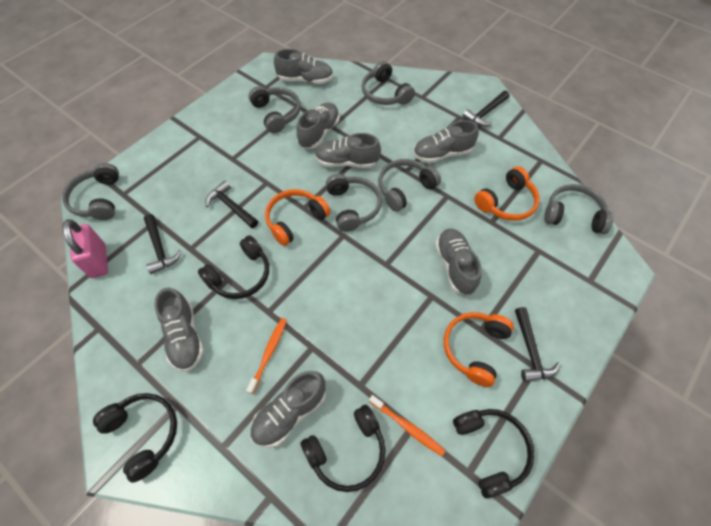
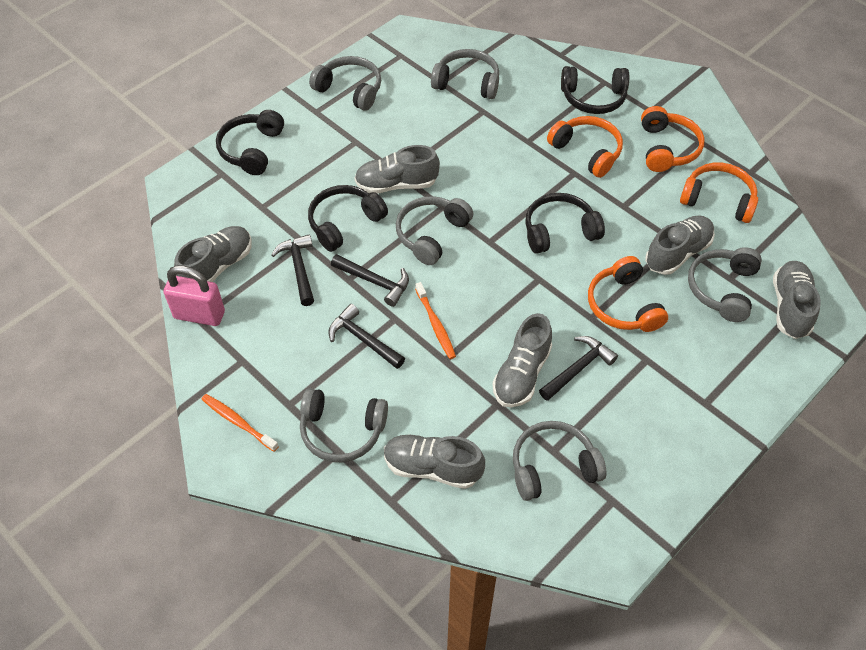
grey shoe: 7 -> 6
orange headphones: 3 -> 4

